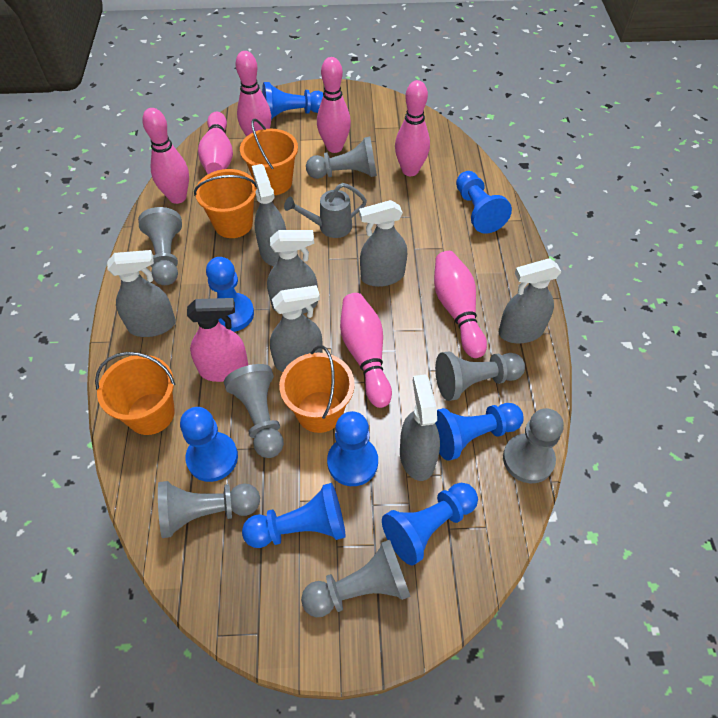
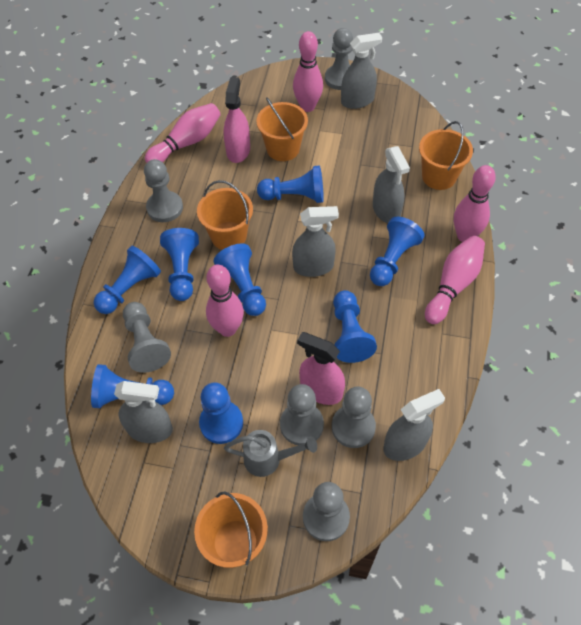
grey pawn: 7 -> 6
grey spray bottle: 7 -> 5
pink bowling pin: 7 -> 5
pink spray bottle: 1 -> 2

